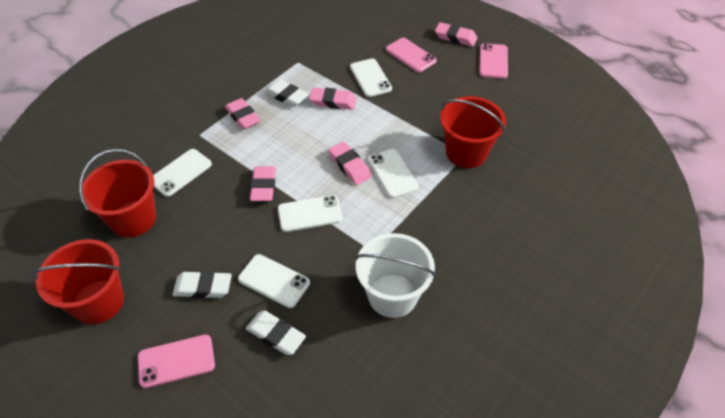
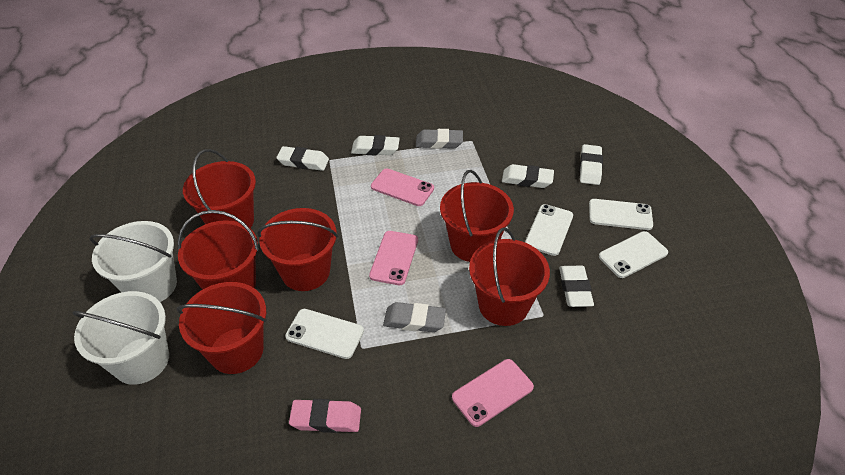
grey eraser: 0 -> 2
pink eraser: 5 -> 1
red bucket: 3 -> 6
white bucket: 1 -> 2
white eraser: 3 -> 5
white phone: 5 -> 4

